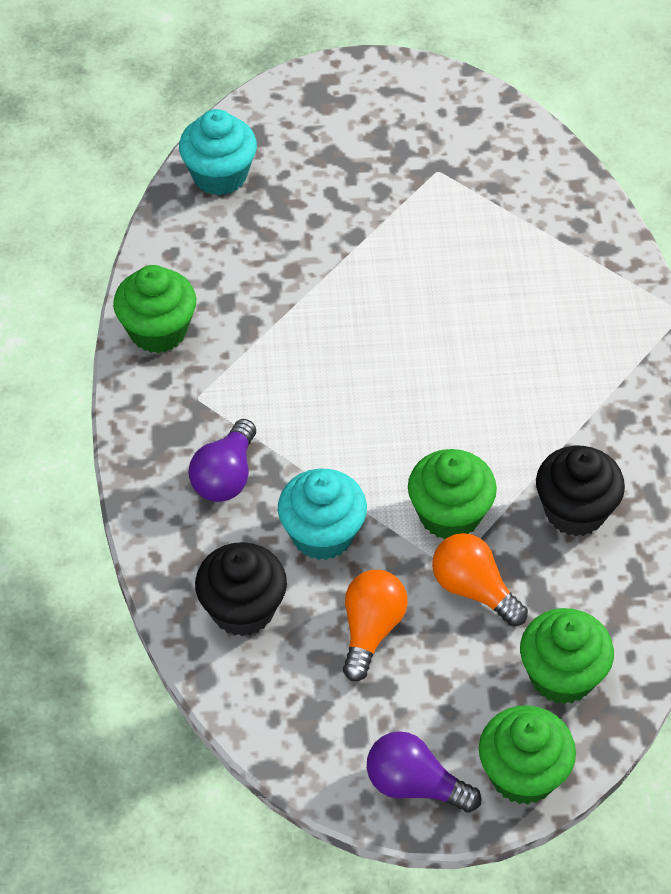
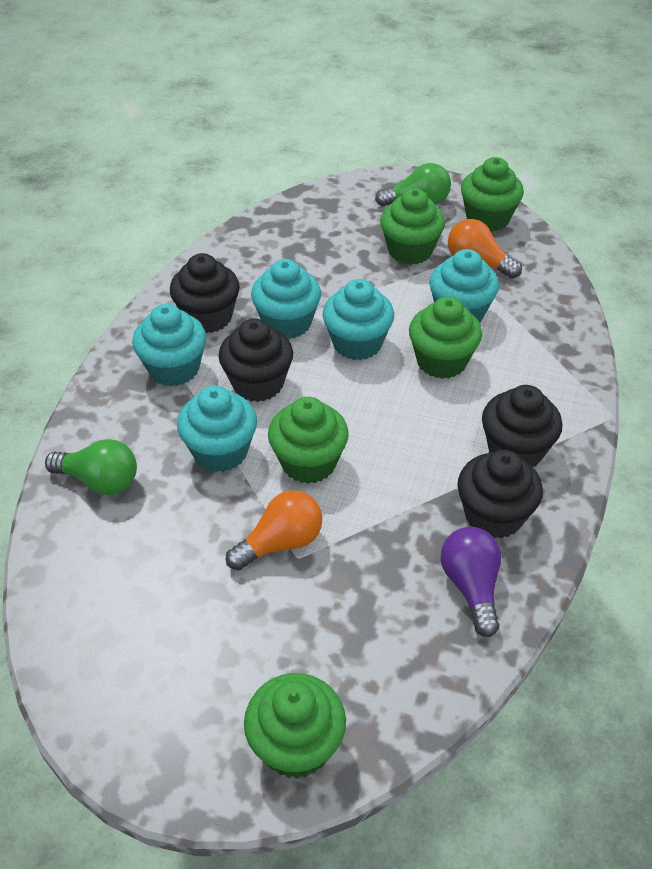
black cupcake: 2 -> 4
green cupcake: 4 -> 5
green light bulb: 0 -> 2
purple light bulb: 2 -> 1
turquoise cupcake: 2 -> 5

